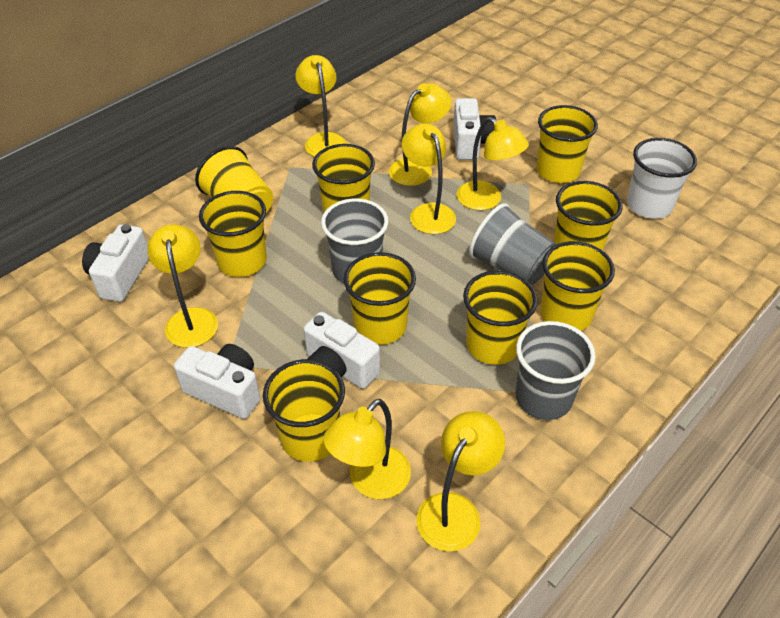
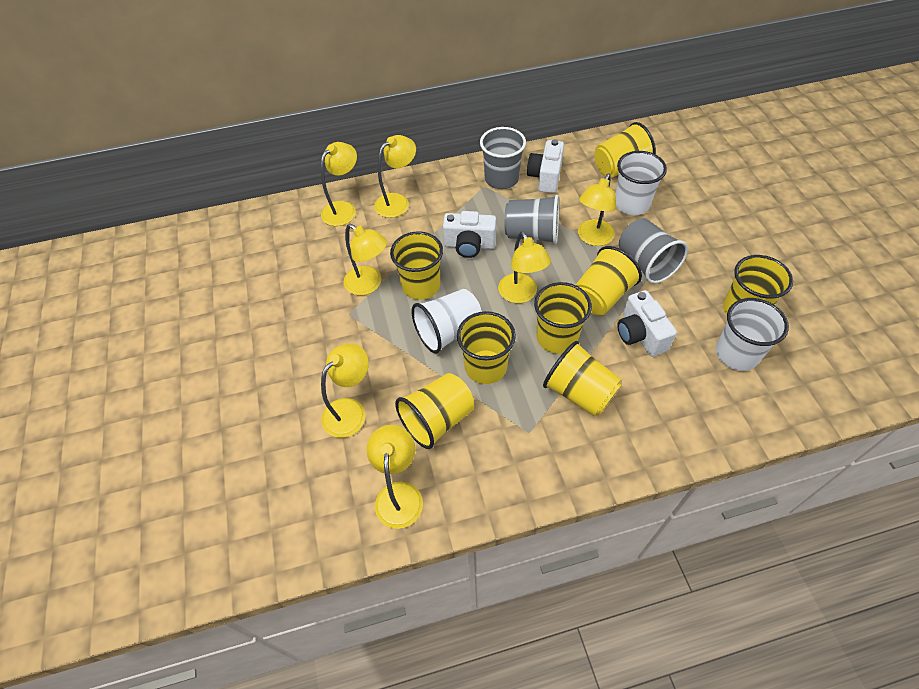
white camera: 4 -> 3
white cup: 1 -> 3
yellow cup: 9 -> 8

